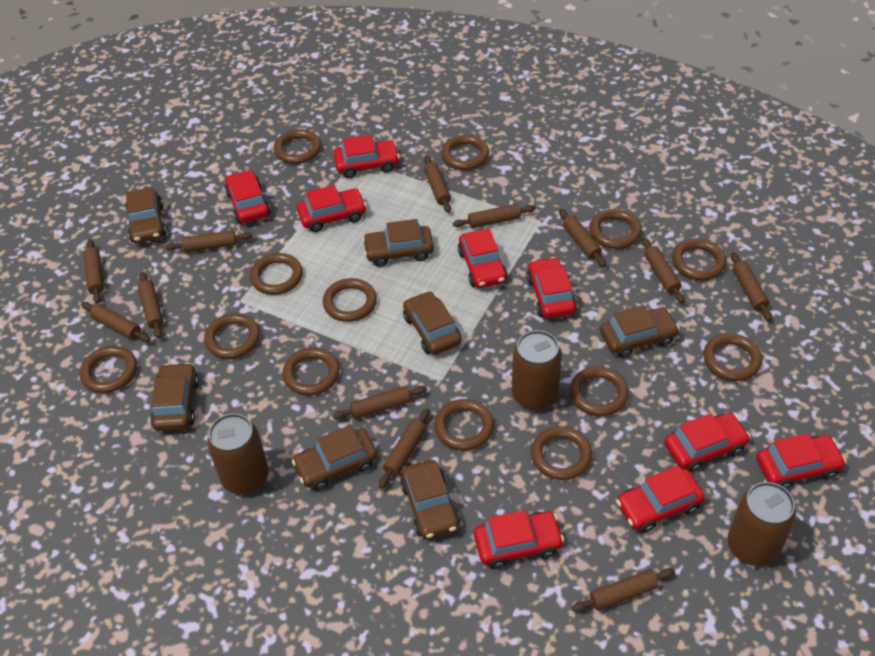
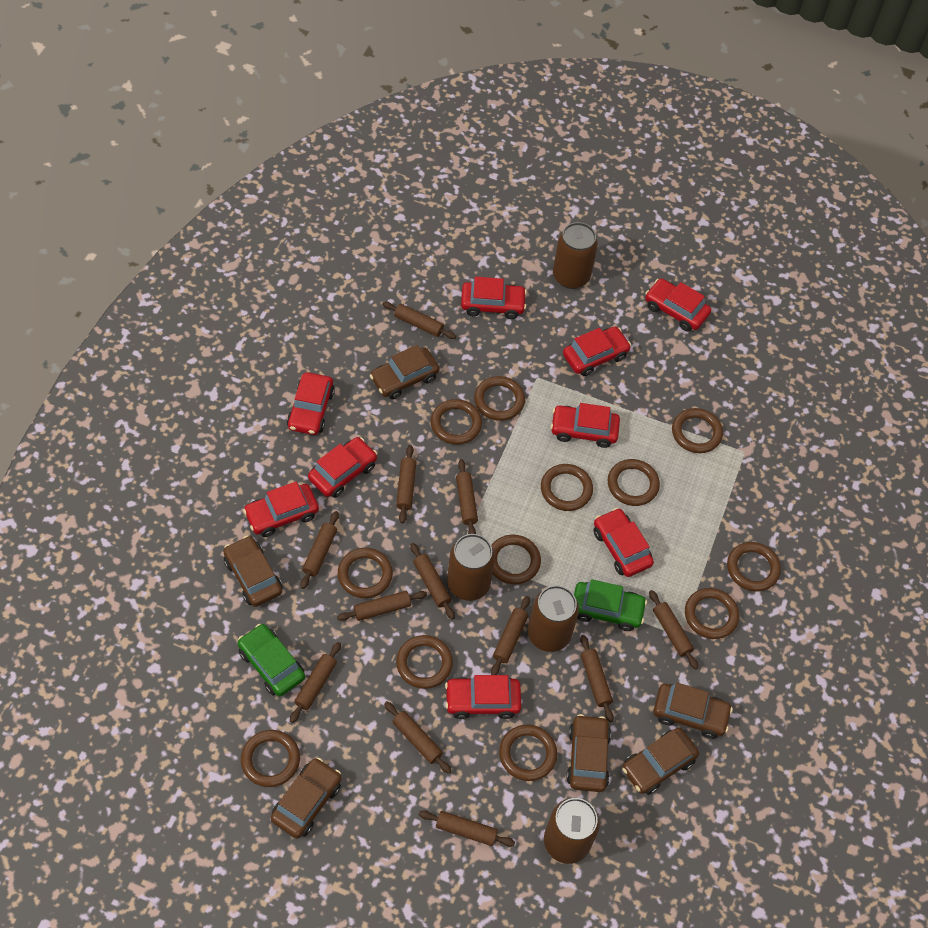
brown can: 3 -> 4
brown car: 7 -> 6
brown ring: 13 -> 12
green car: 0 -> 2

